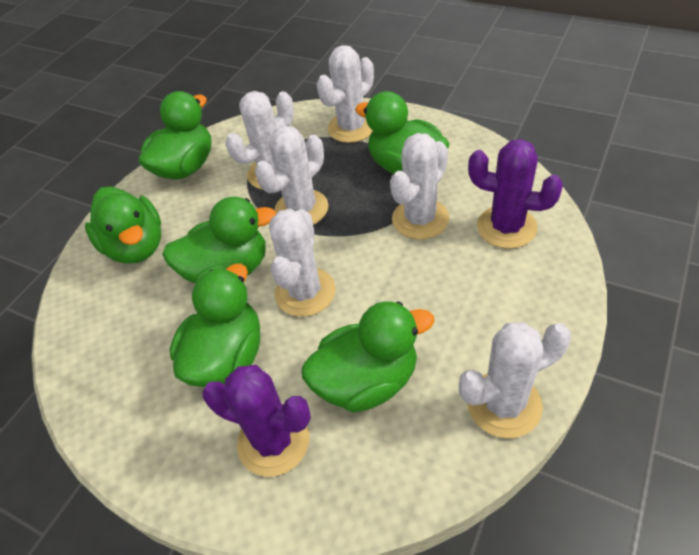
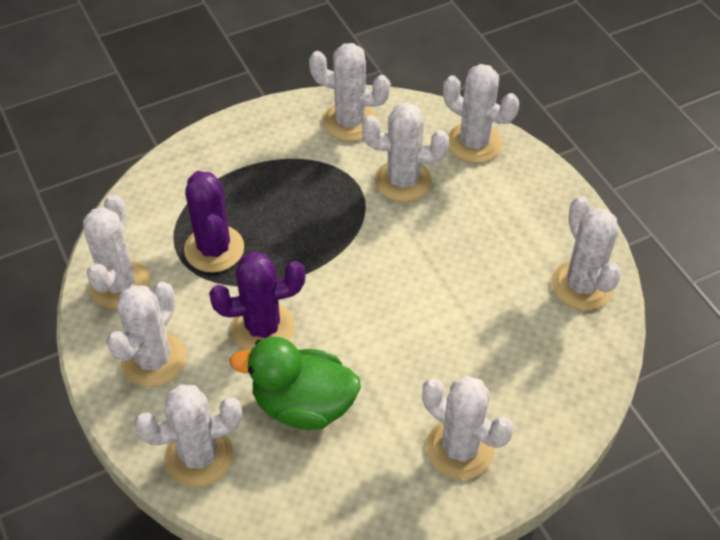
green duck: 6 -> 1
white cactus: 6 -> 8

